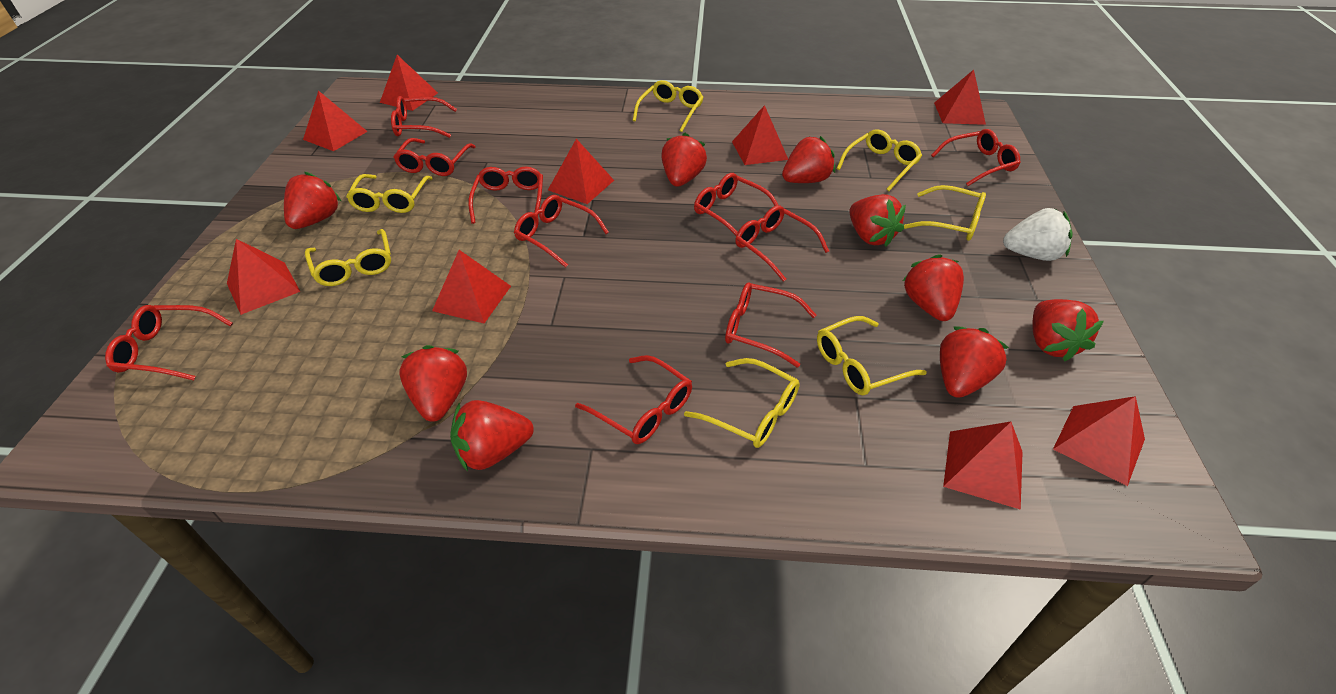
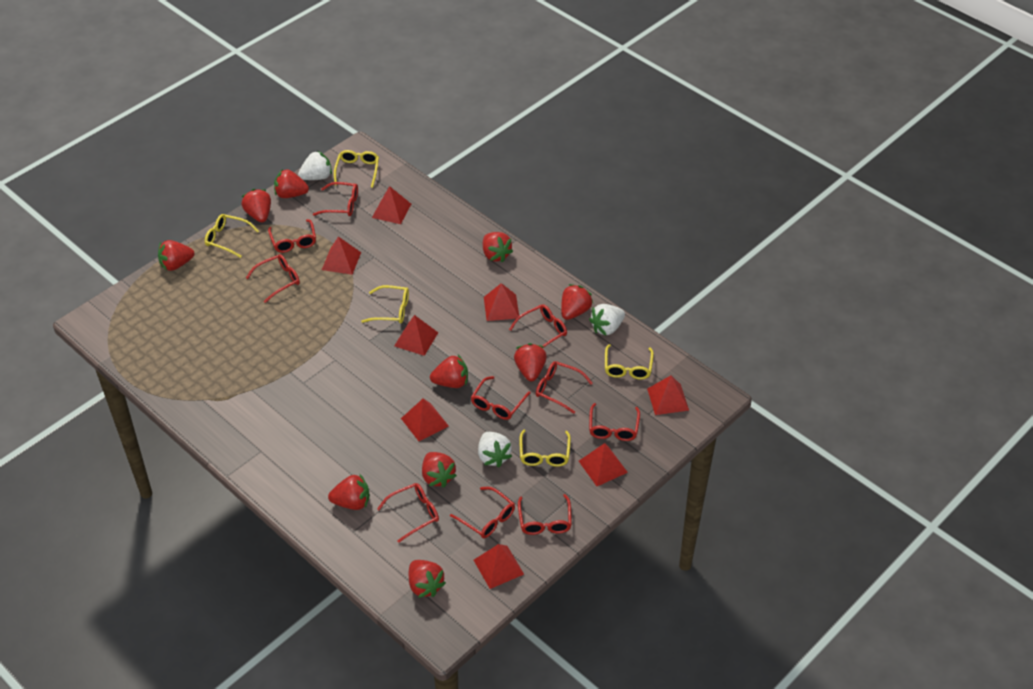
red pyramid: 9 -> 8
red strawberry: 9 -> 10
white strawberry: 1 -> 3
yellow glasses: 7 -> 5

